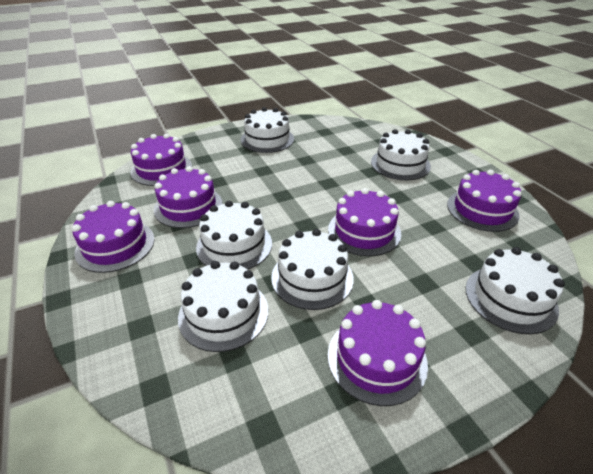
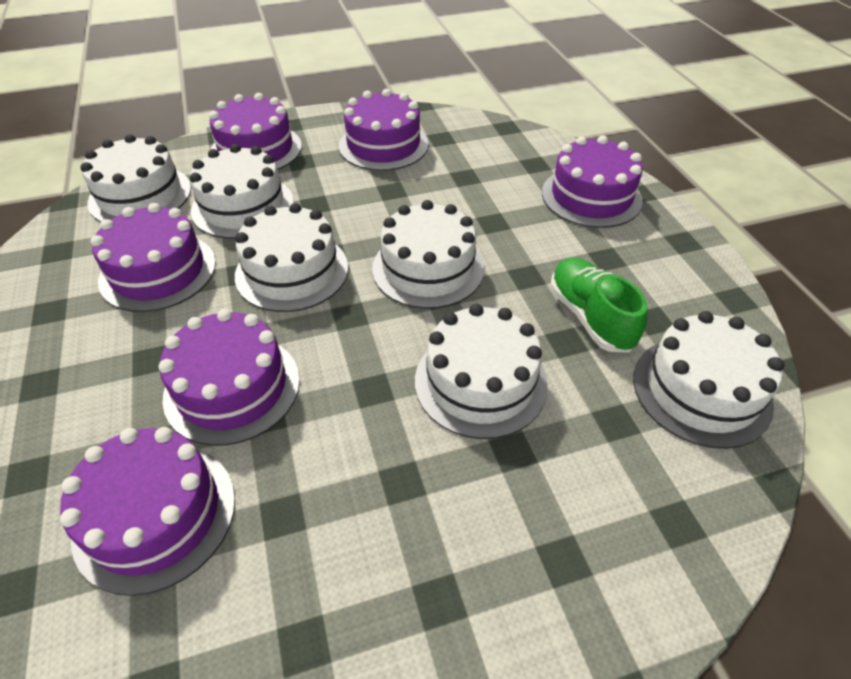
green shoe: 0 -> 1

